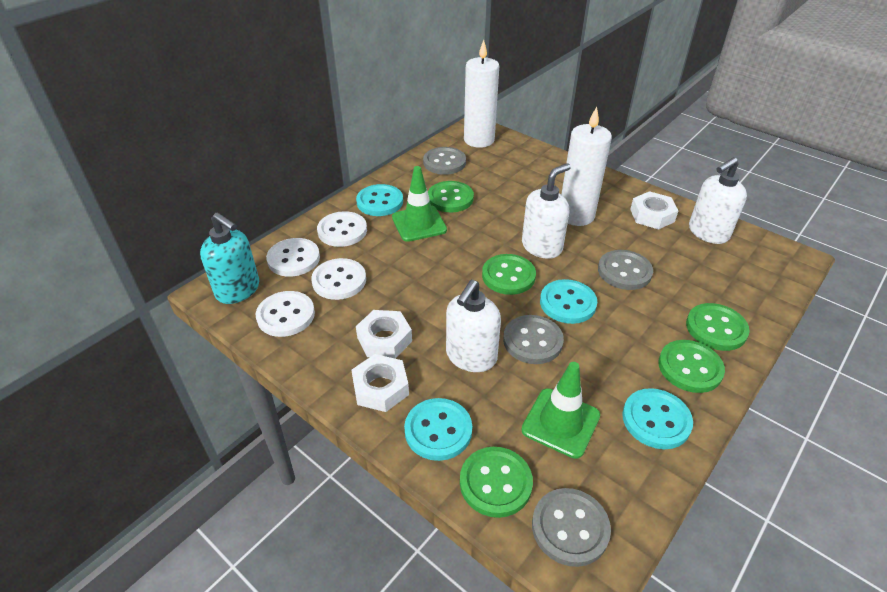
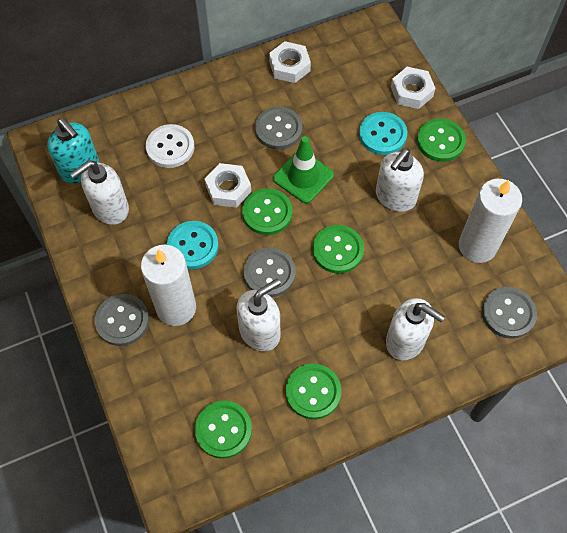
green traffic cone: 2 -> 1
turquoise button: 4 -> 2
white button: 4 -> 1
white soap dispenser: 3 -> 4

